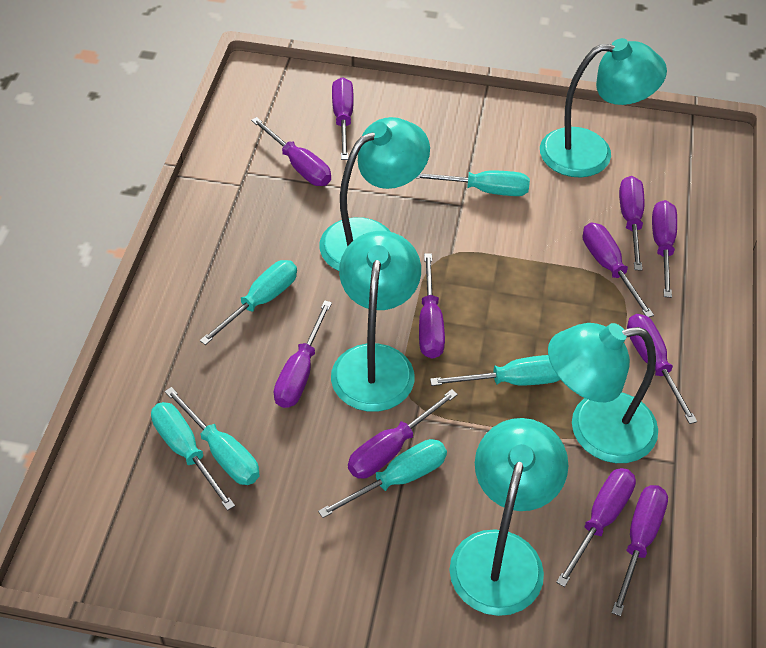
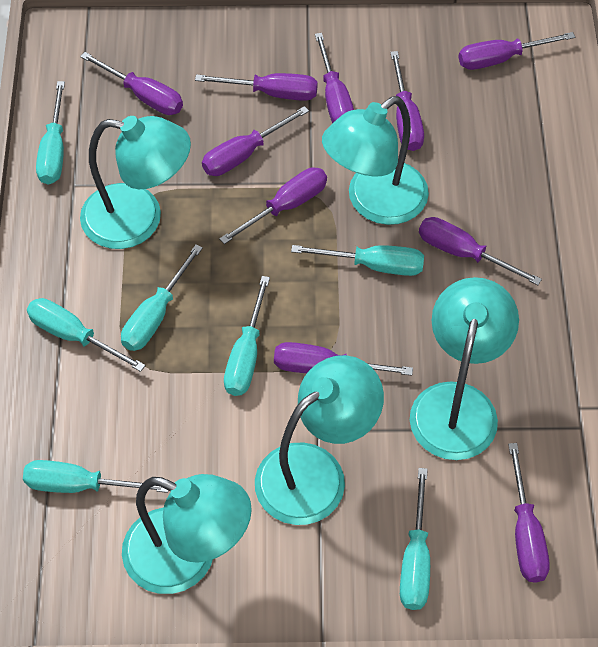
purple screwdriver: 11 -> 10
turquoise screwdriver: 6 -> 7

